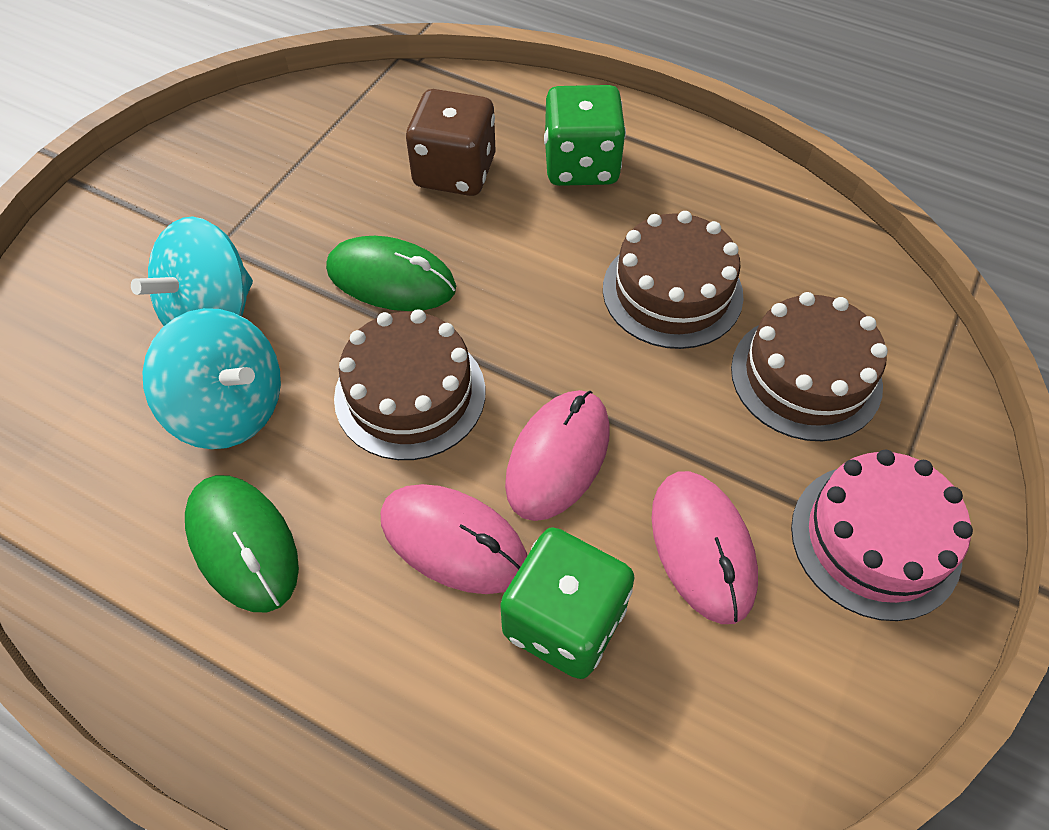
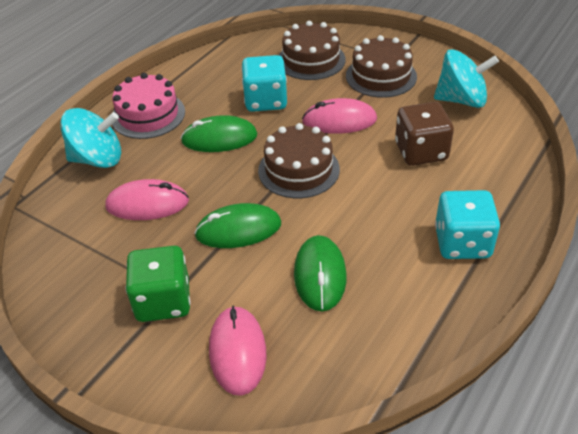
green dice: 2 -> 1
green mouse: 2 -> 3
turquoise dice: 0 -> 2

